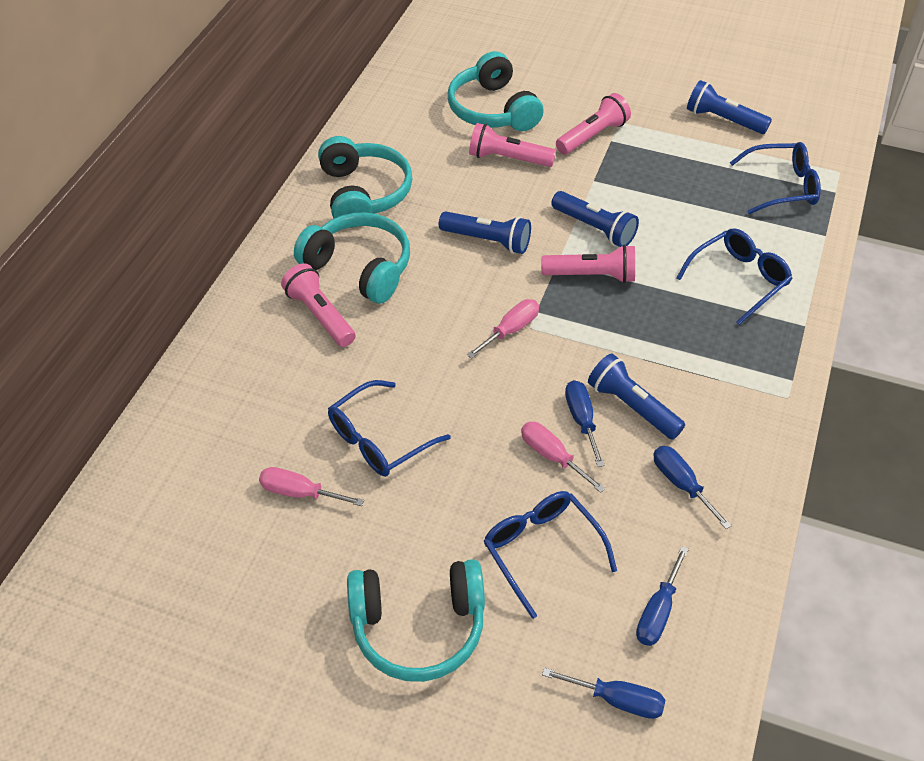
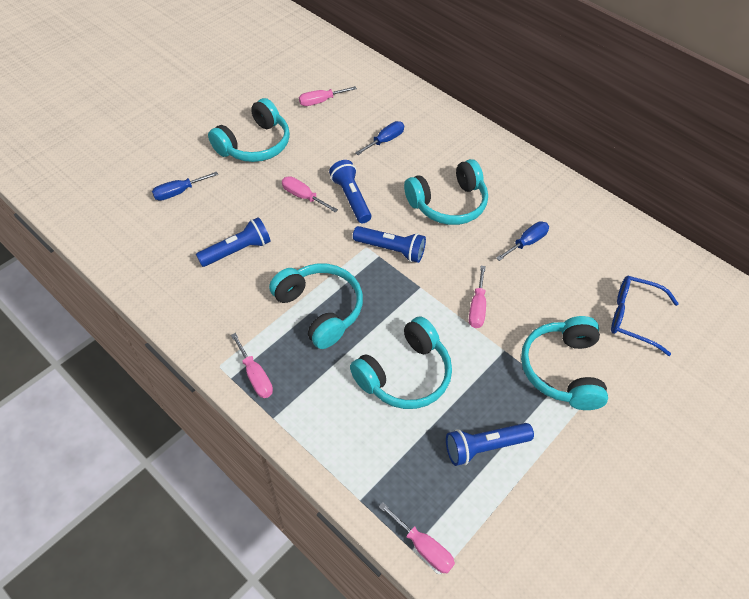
blue glasses: 4 -> 1
blue screwdriver: 4 -> 3
pink flashlight: 4 -> 0
pink screwdriver: 3 -> 5
turquoise headphones: 4 -> 5

